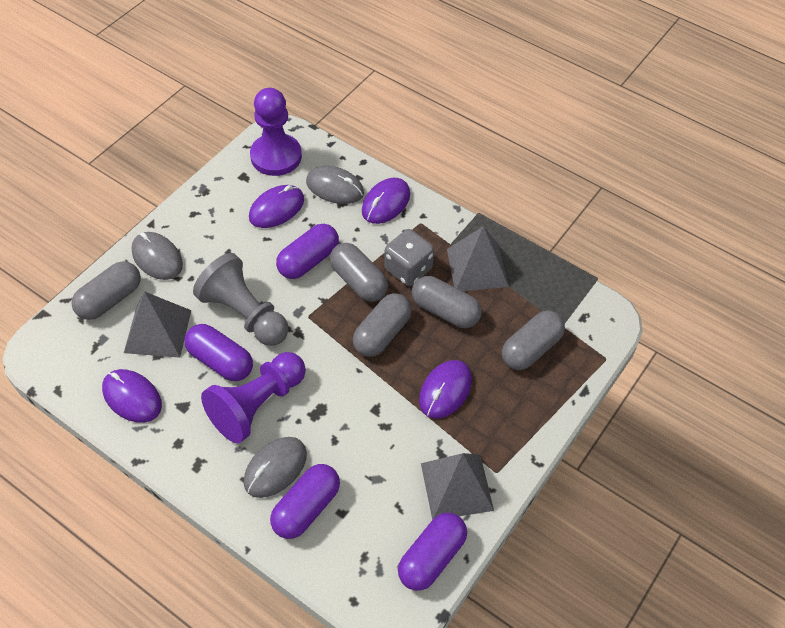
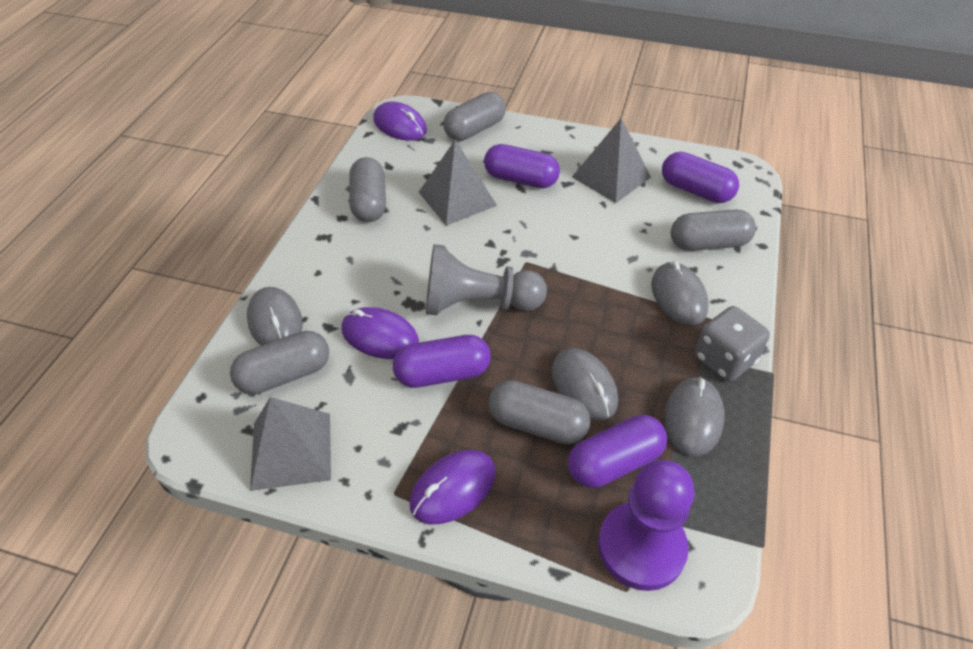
grey mouse: 3 -> 4
purple mouse: 4 -> 3
purple pawn: 2 -> 1

